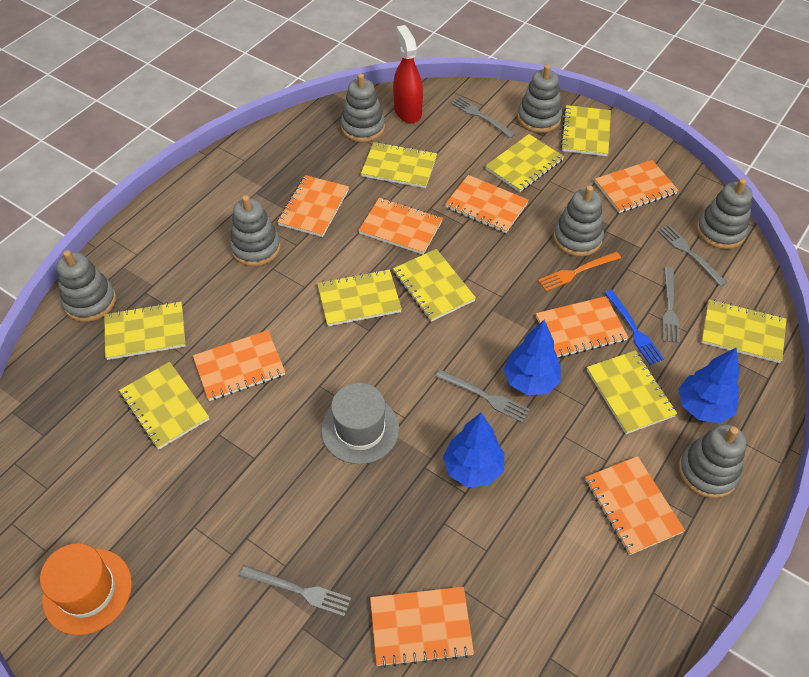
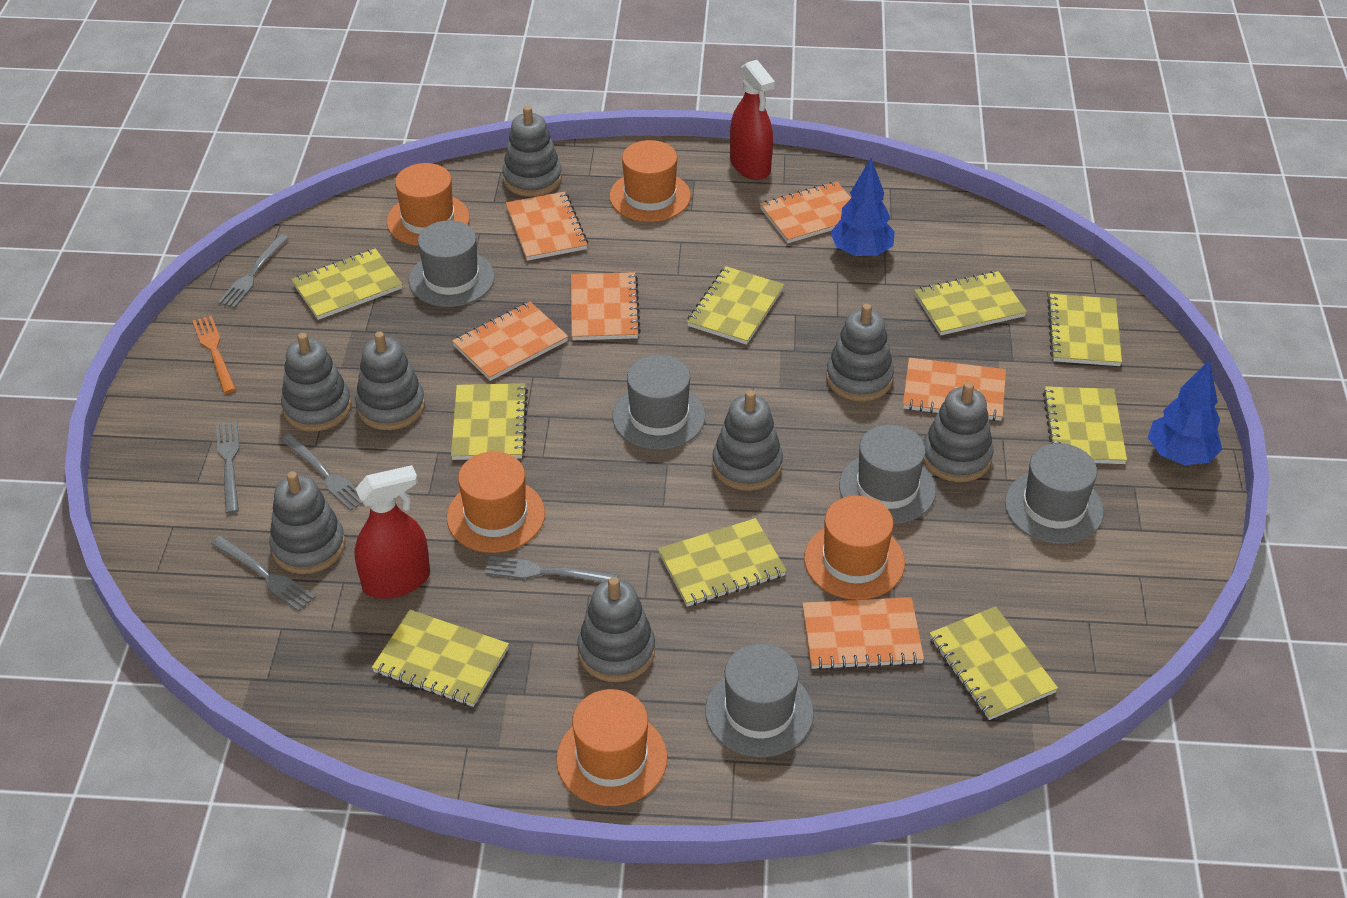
blue fork: 1 -> 0
blue tree: 3 -> 2
grey hat: 1 -> 5
grey stacking toy: 7 -> 8
orange hat: 1 -> 5
orange notebook: 8 -> 6
red spray bottle: 1 -> 2

